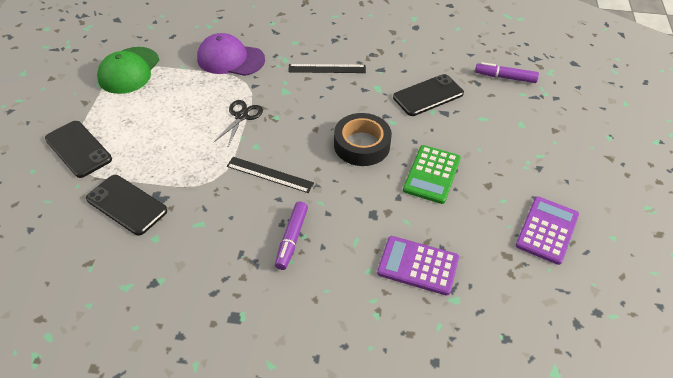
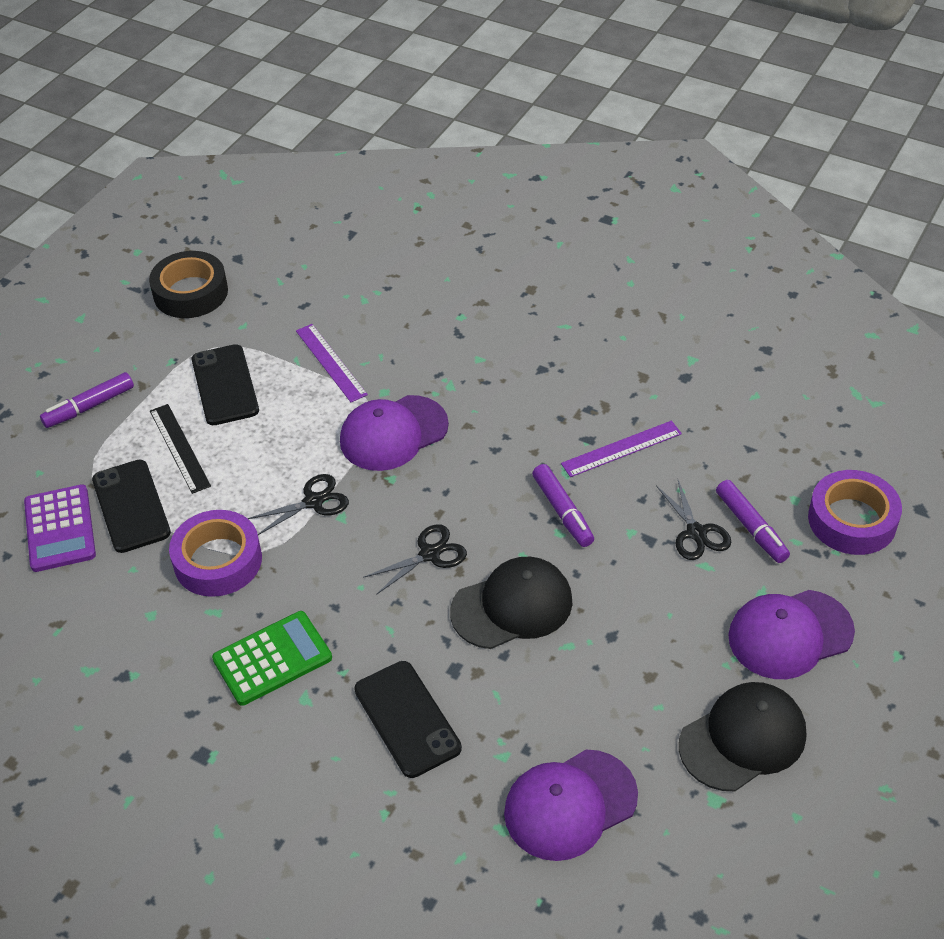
black cap: 0 -> 2
black ruler: 2 -> 1
black scissors: 1 -> 3
green cap: 1 -> 0
purple calculator: 2 -> 1
purple cap: 1 -> 3
purple marker: 2 -> 3
purple ruler: 0 -> 2
purple tape: 0 -> 2

